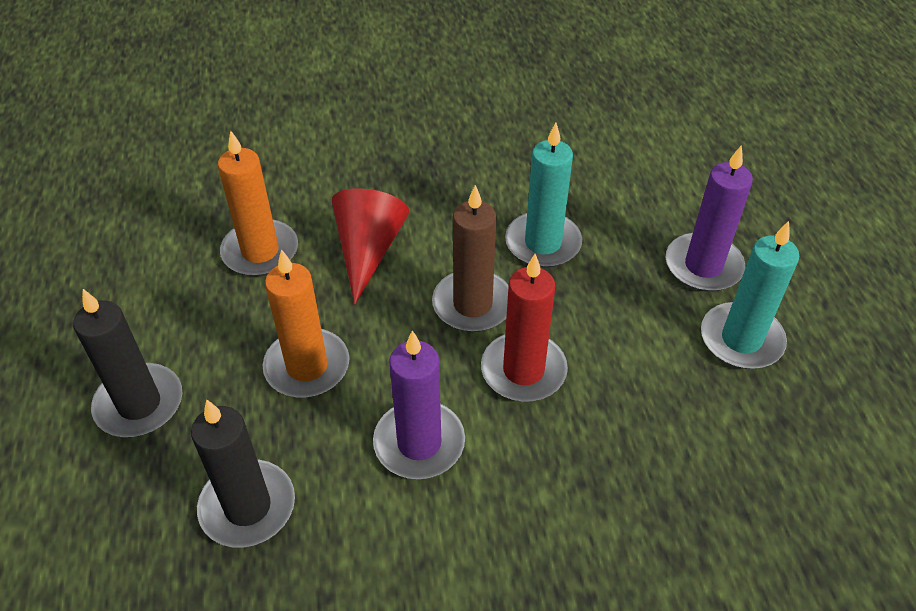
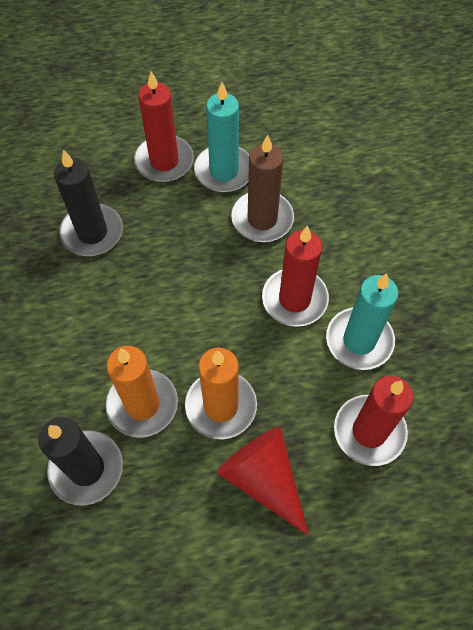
purple candle: 2 -> 0
red candle: 1 -> 3

